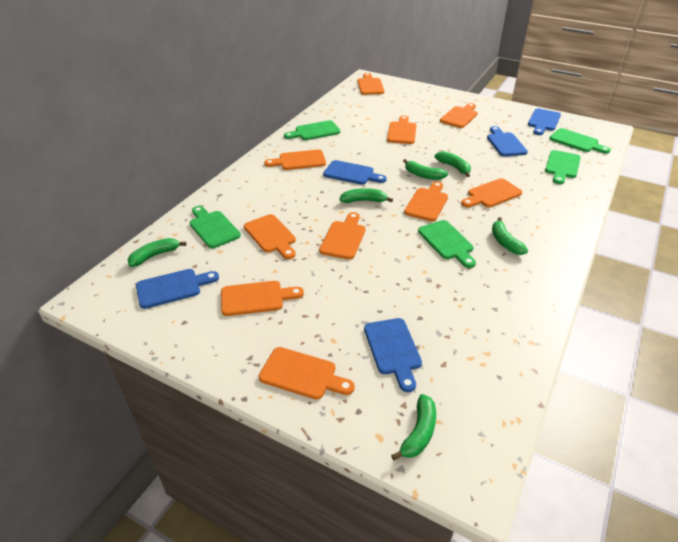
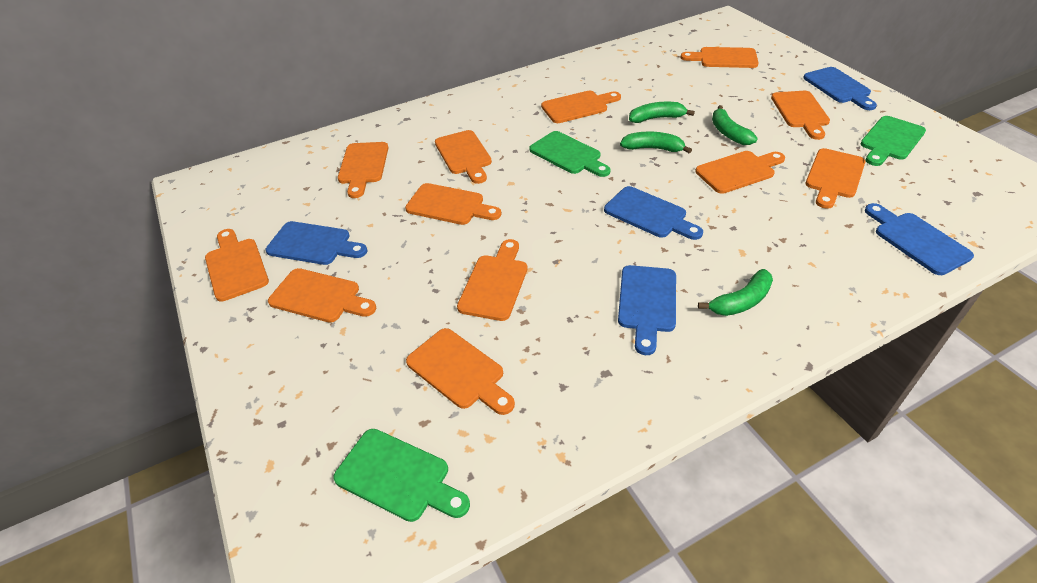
green banana: 6 -> 4
green cutting board: 5 -> 3
orange cutting board: 10 -> 12

